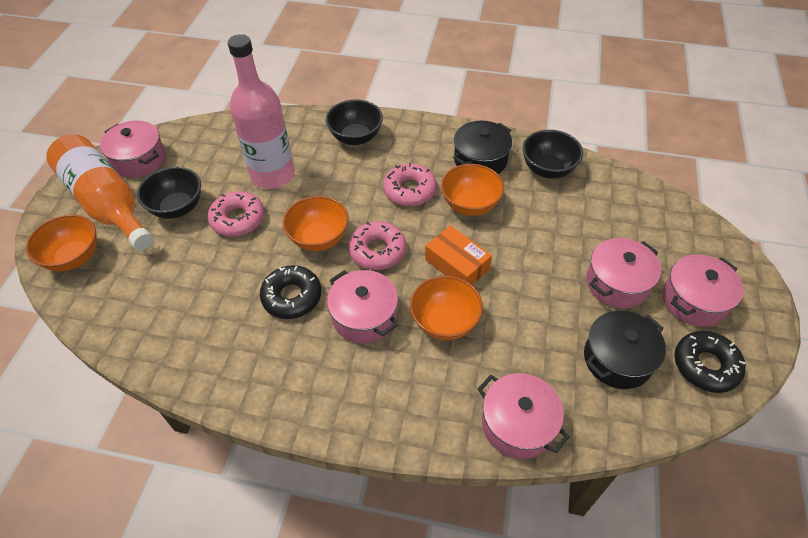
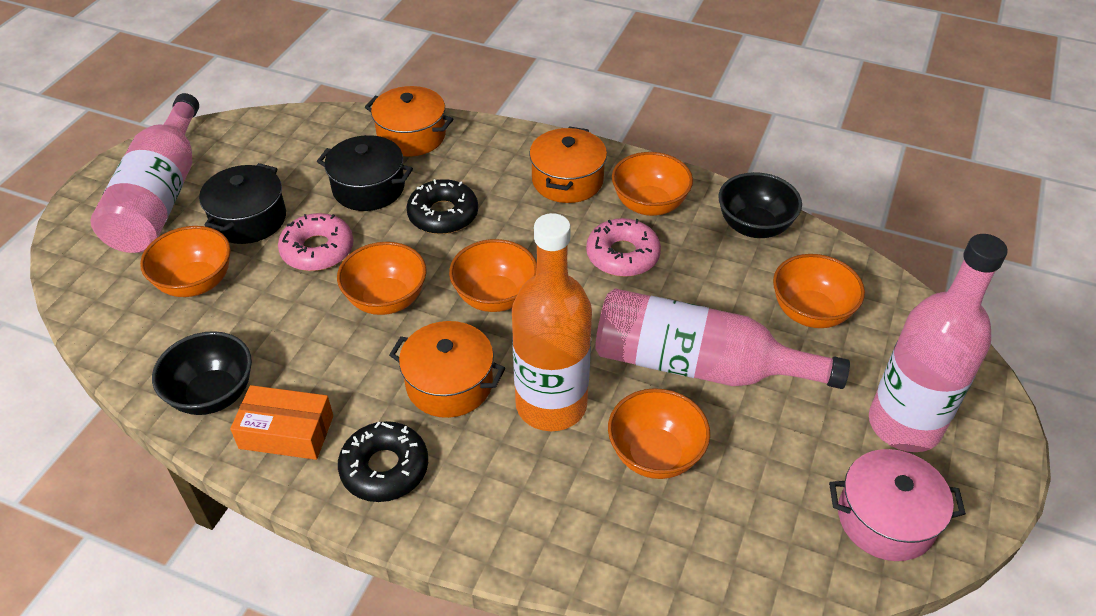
black bowl: 3 -> 2
orange bowl: 4 -> 6
orange pot: 0 -> 3
pink bottle: 1 -> 3
pink donut: 3 -> 2
pink pot: 5 -> 1

